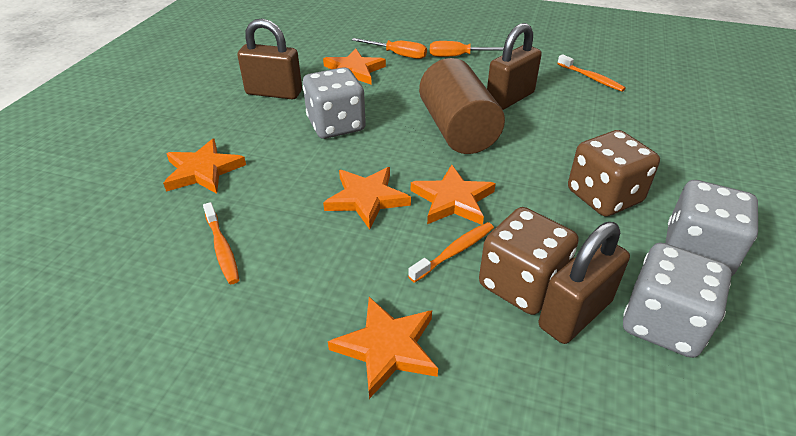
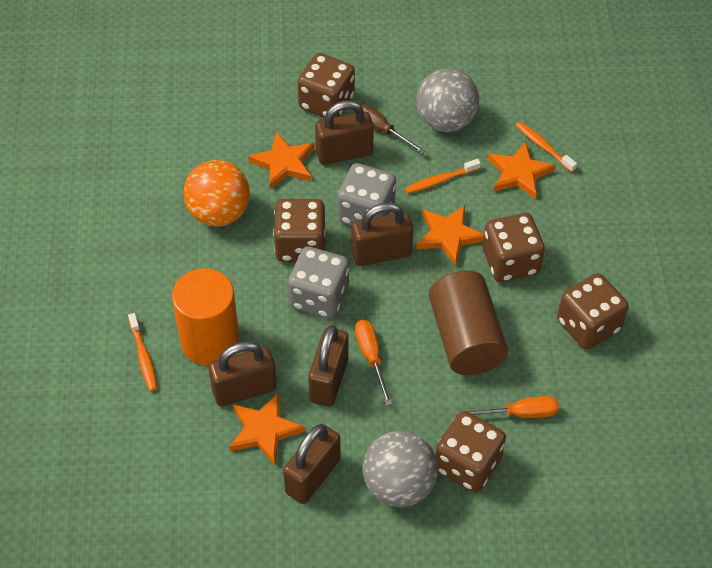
brown dice: 2 -> 5
brown padlock: 3 -> 5
brown screwdriver: 0 -> 1
grey ball: 0 -> 2
grey dice: 3 -> 2
orange ball: 0 -> 1
orange cylinder: 0 -> 1
orange star: 5 -> 4

